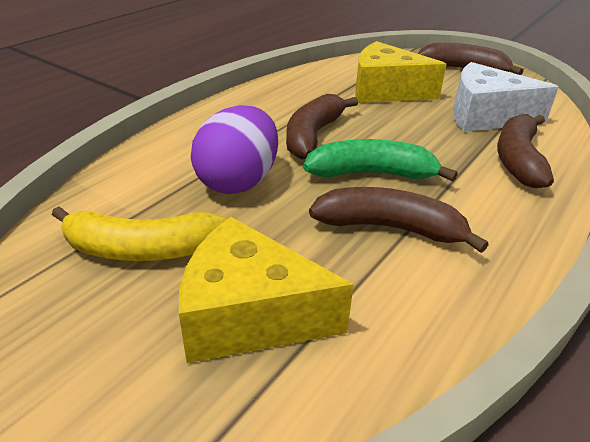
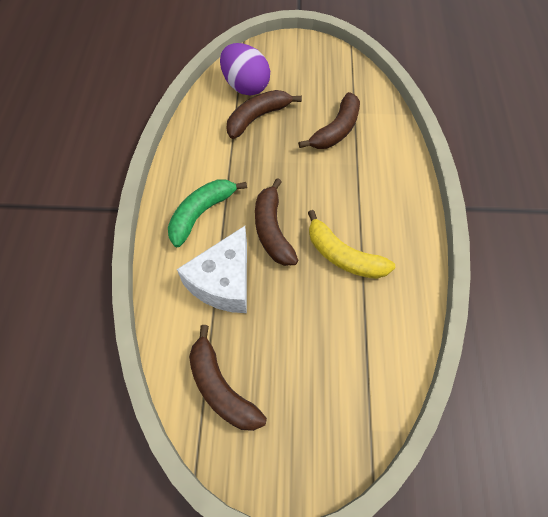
yellow cheese: 2 -> 0

